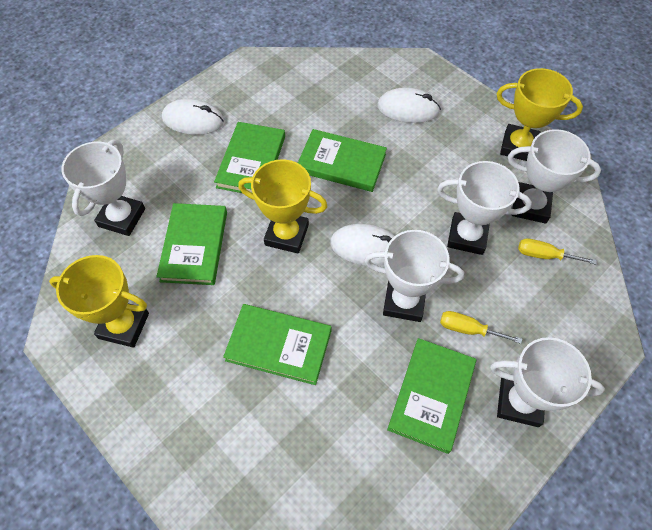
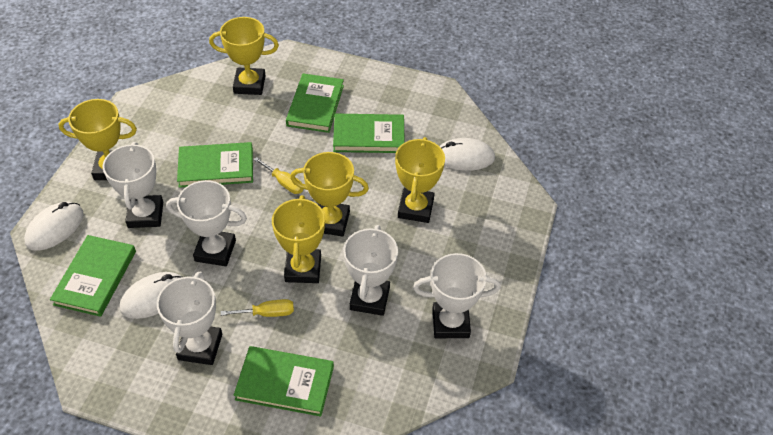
yellow trophy: 3 -> 5

